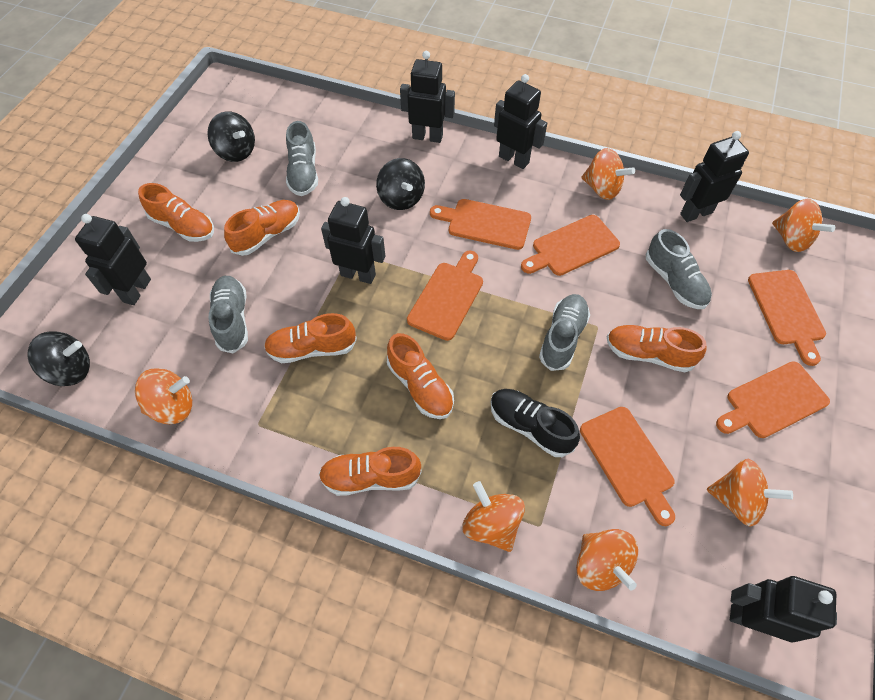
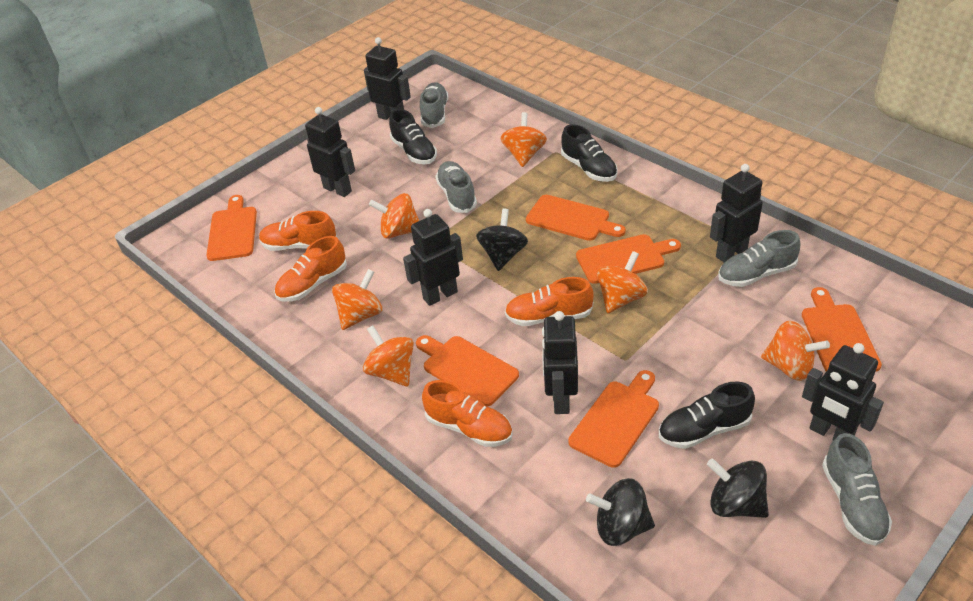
black shoe: 1 -> 3
orange shoe: 6 -> 4

